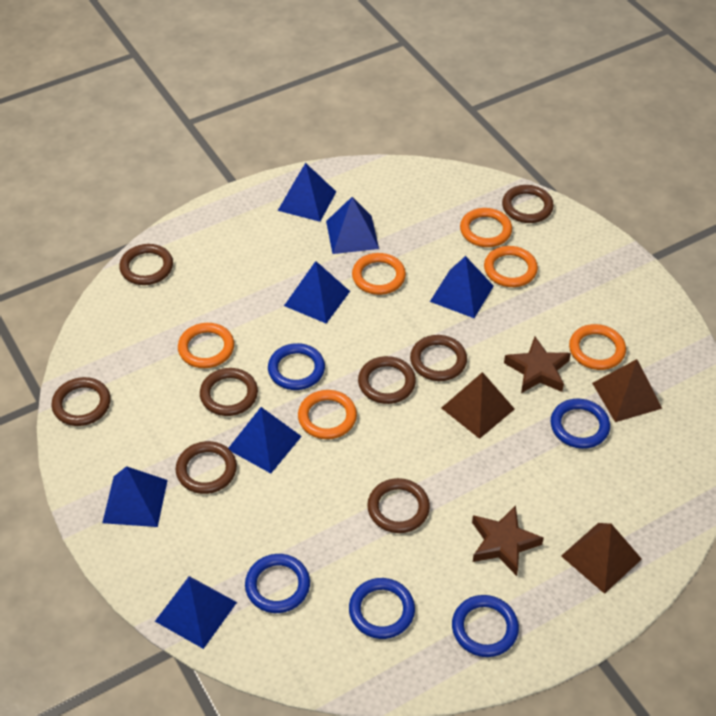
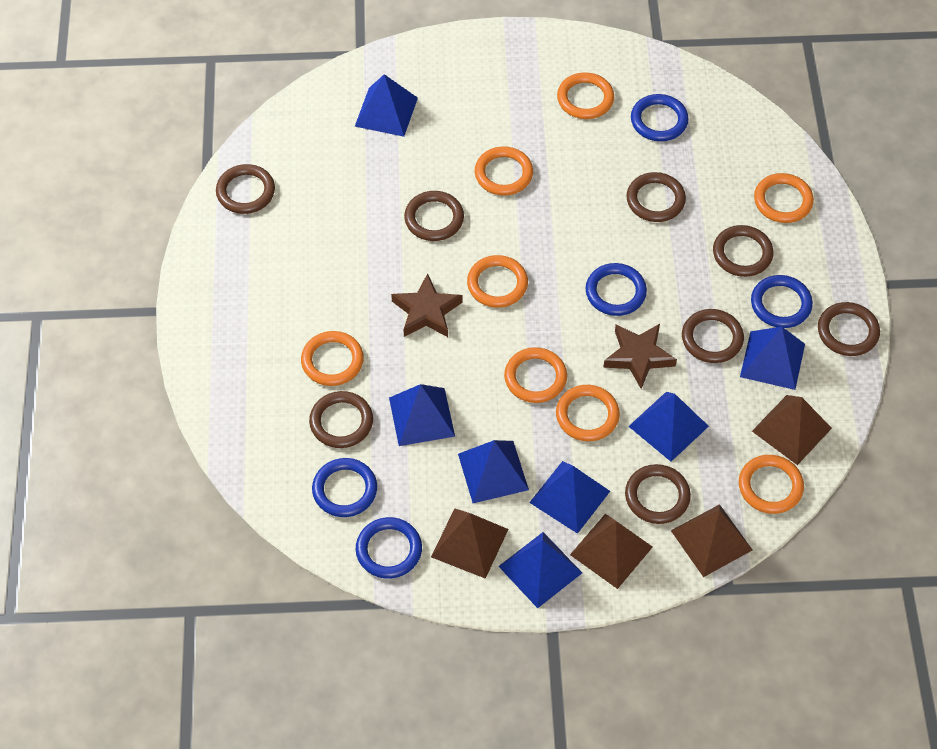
brown pyramid: 3 -> 4
orange ring: 6 -> 8

